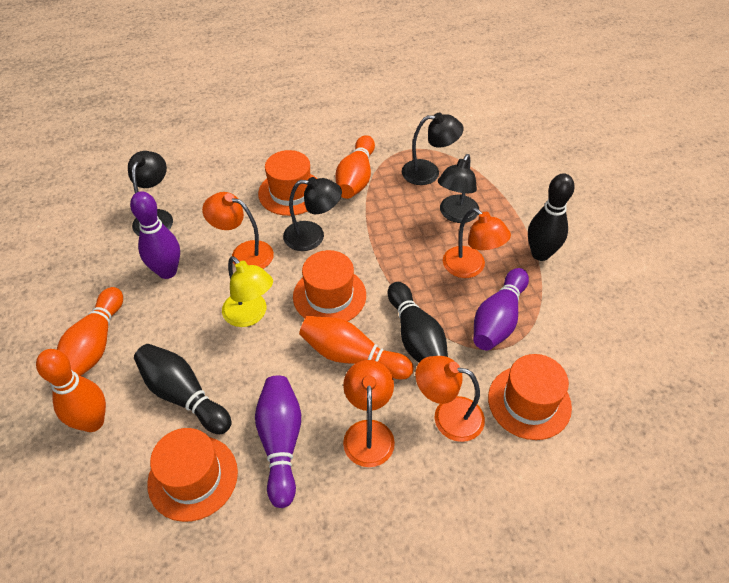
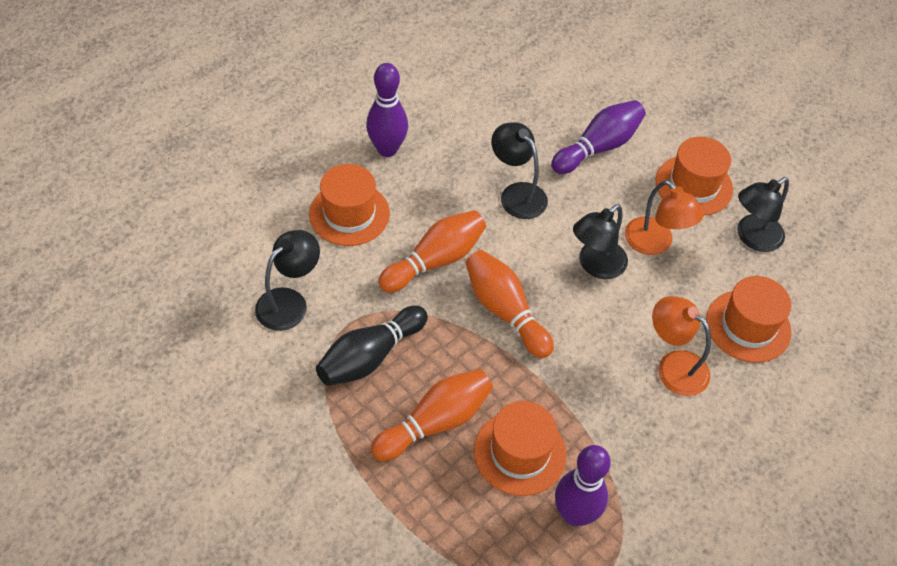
black bowling pin: 3 -> 1
orange bowling pin: 4 -> 3
orange lamp: 4 -> 2
yellow lamp: 1 -> 0

